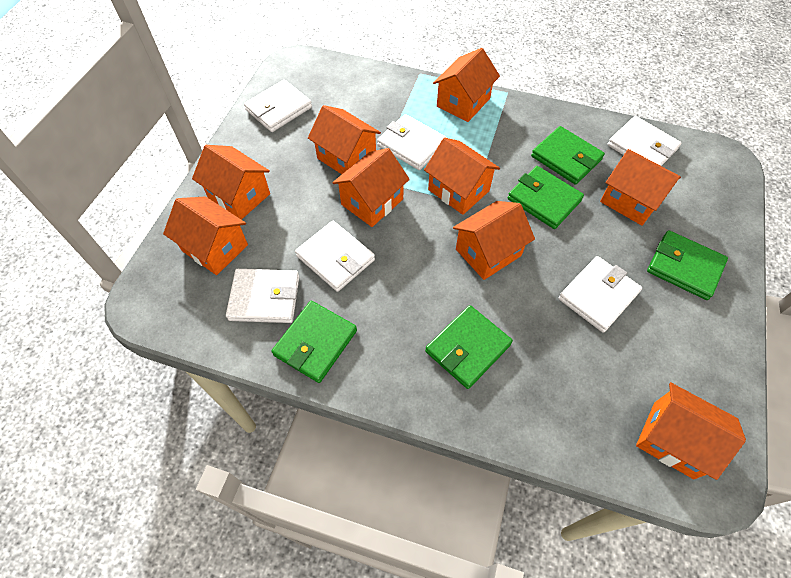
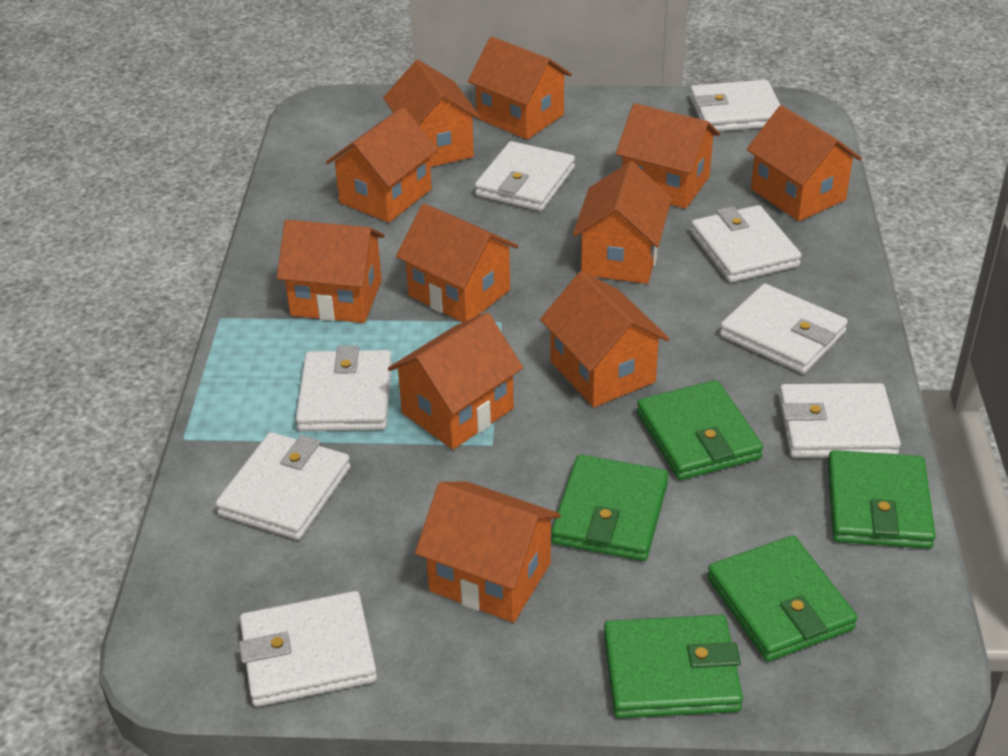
orange house: 9 -> 11
white wallet: 6 -> 8

